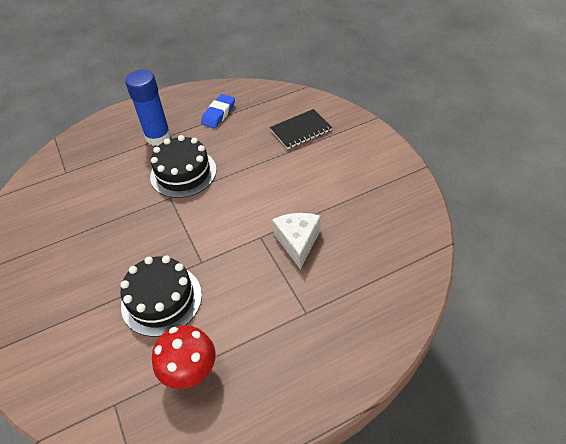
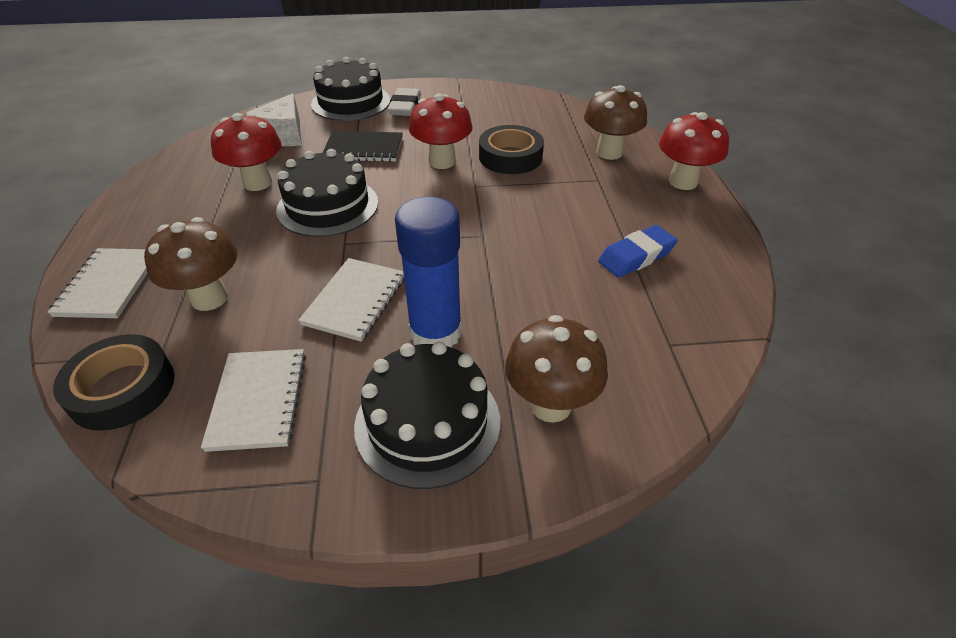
black cake: 2 -> 3
black tape: 0 -> 2
brown mushroom: 0 -> 3
red mushroom: 1 -> 3
white eraser: 0 -> 1
white notebook: 0 -> 3

